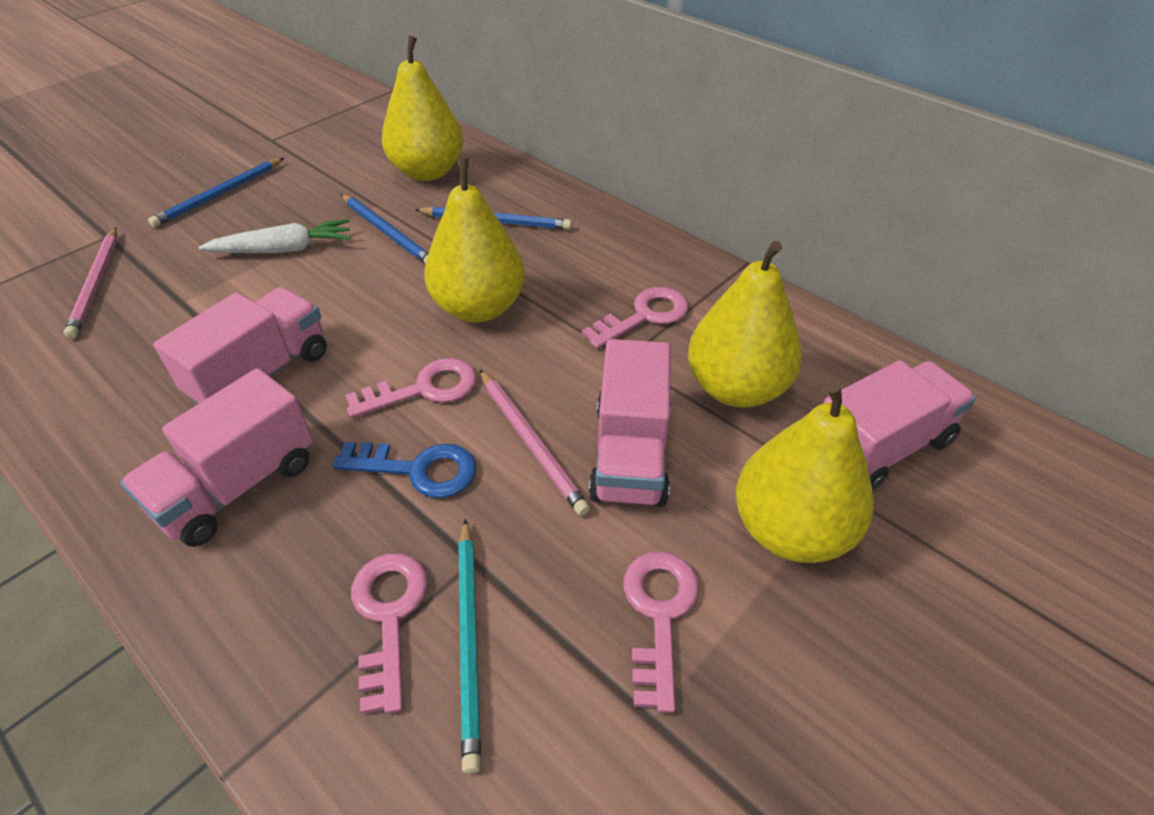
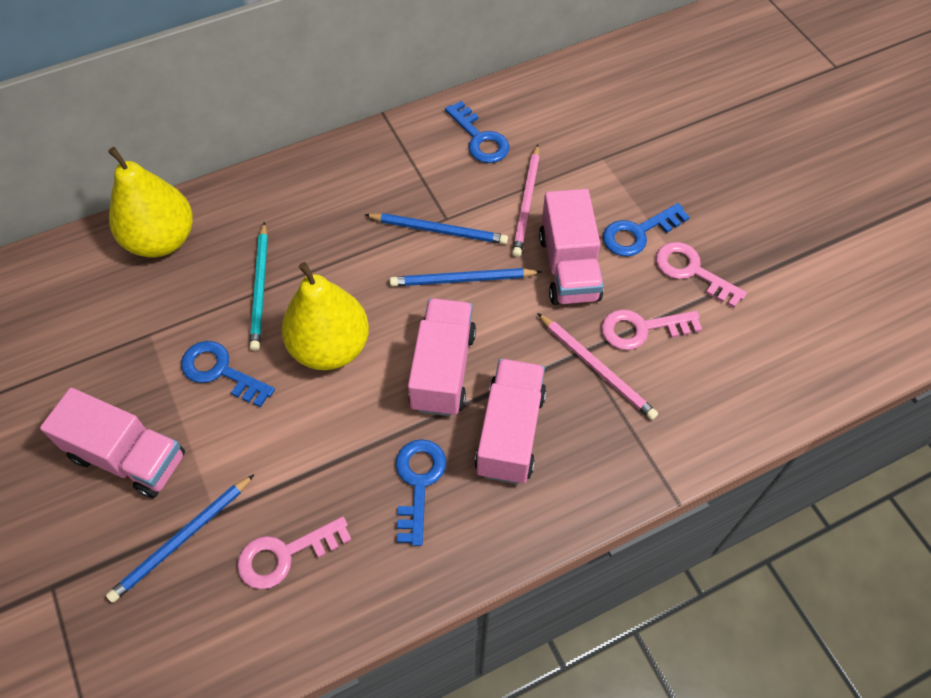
blue key: 1 -> 4
pink key: 4 -> 3
white carrot: 1 -> 0
yellow pear: 4 -> 2

